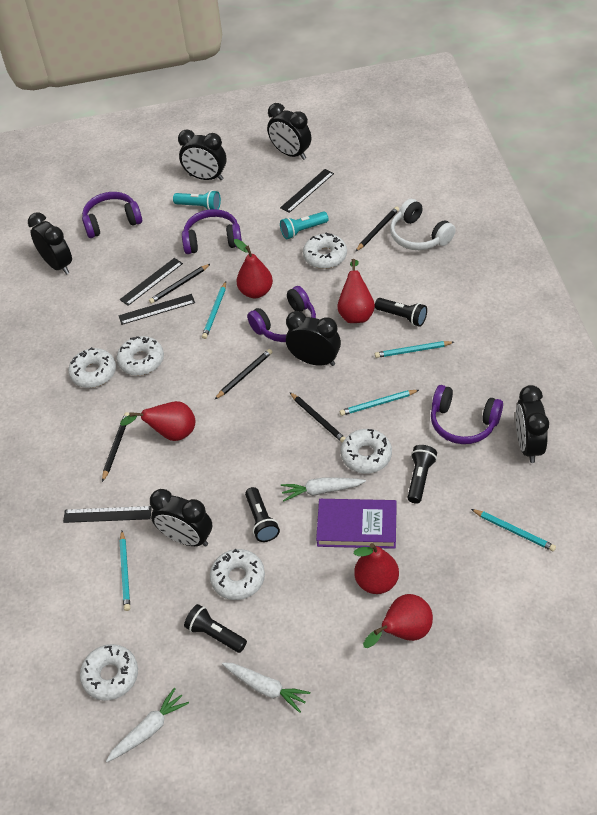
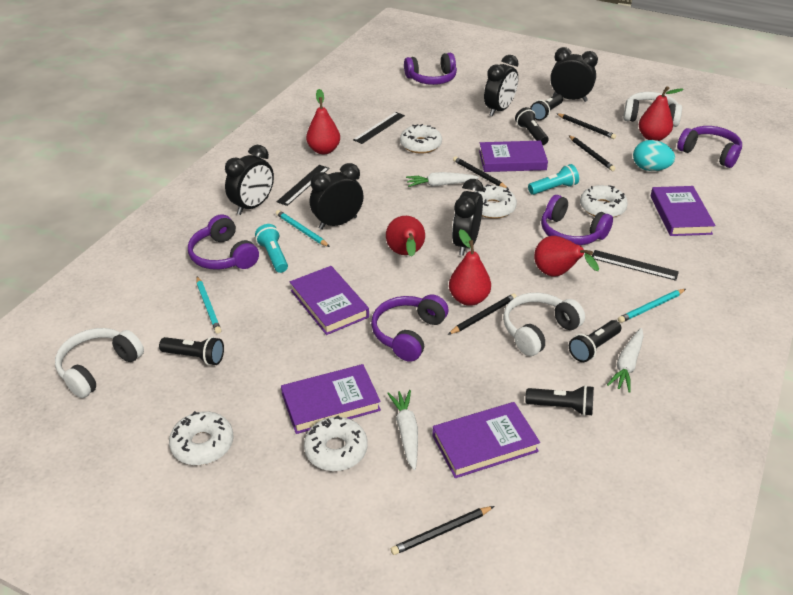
black clock: 6 -> 5
black flashlight: 4 -> 5
black ruler: 4 -> 3
purple book: 1 -> 5
purple headphones: 4 -> 5
turquoise egg: 0 -> 1
turquoise pencil: 5 -> 3
white donut: 6 -> 5
white headphones: 1 -> 3

